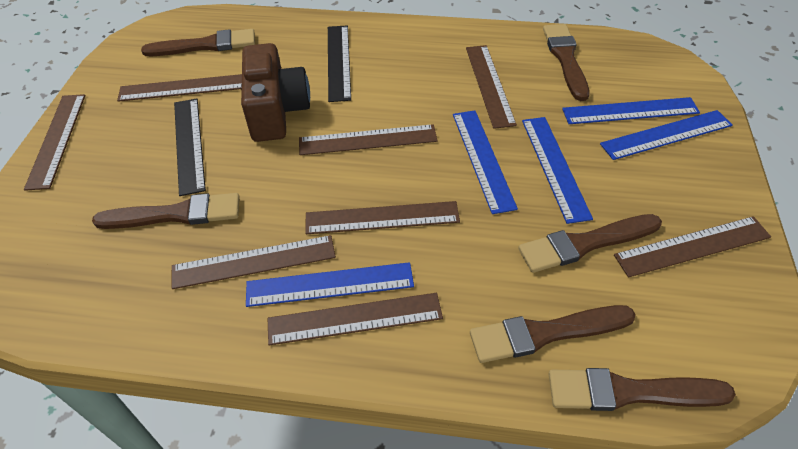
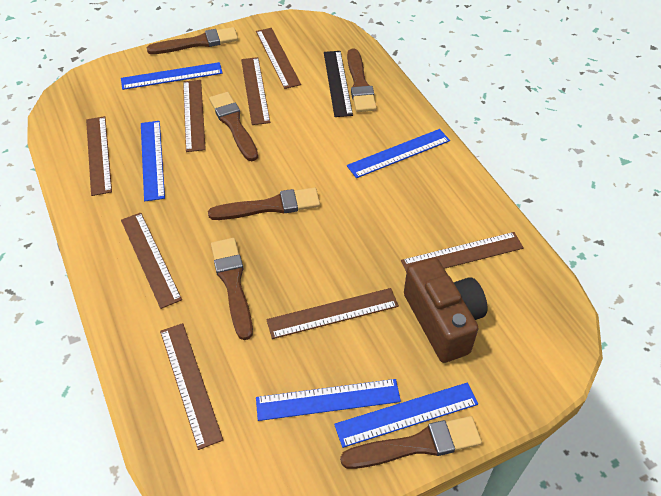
black ruler: 2 -> 1

